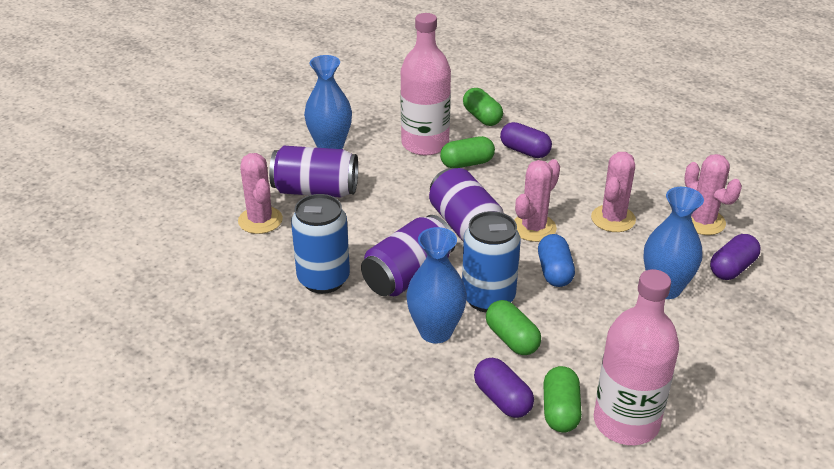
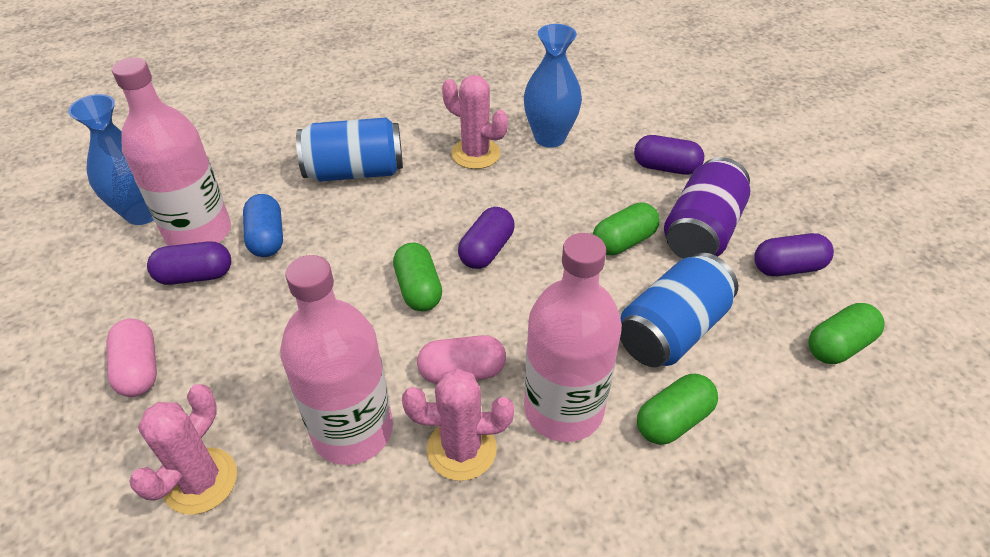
blue vase: 3 -> 2
pink bottle: 2 -> 3
pink cactus: 4 -> 3
pink capsule: 0 -> 2
purple can: 3 -> 1
purple capsule: 3 -> 4

